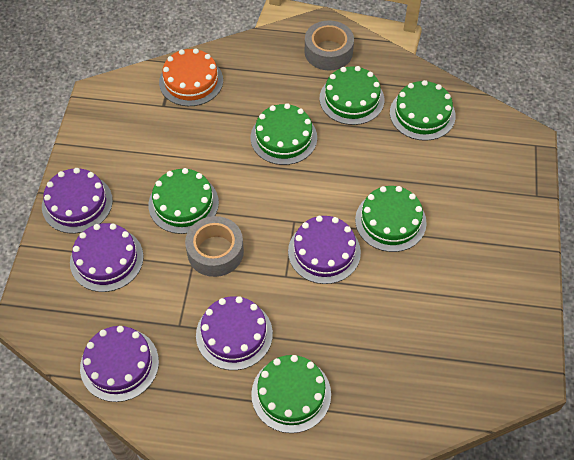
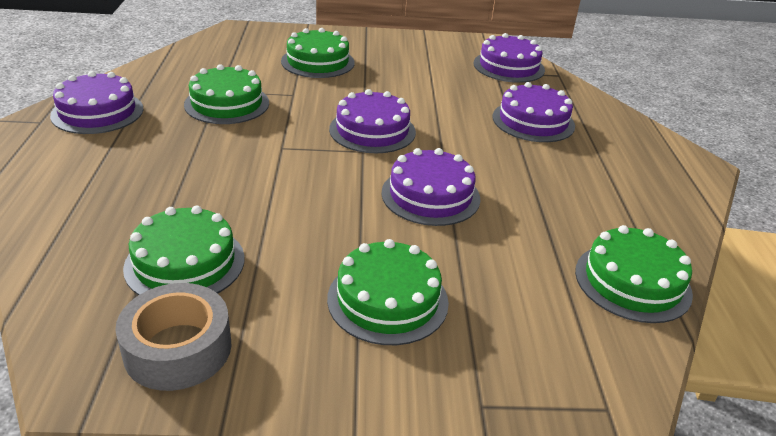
green cake: 6 -> 5
grey tape: 2 -> 1
orange cake: 1 -> 0

